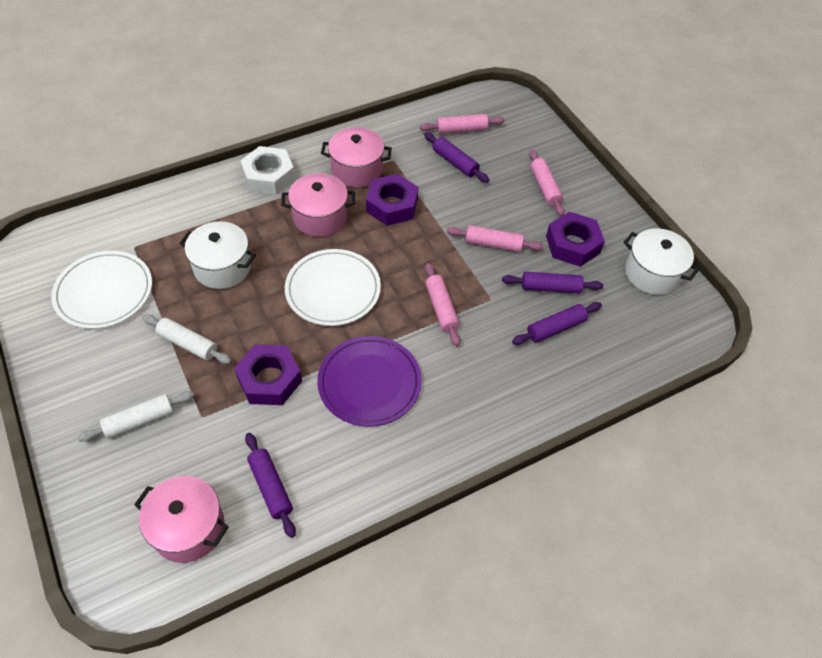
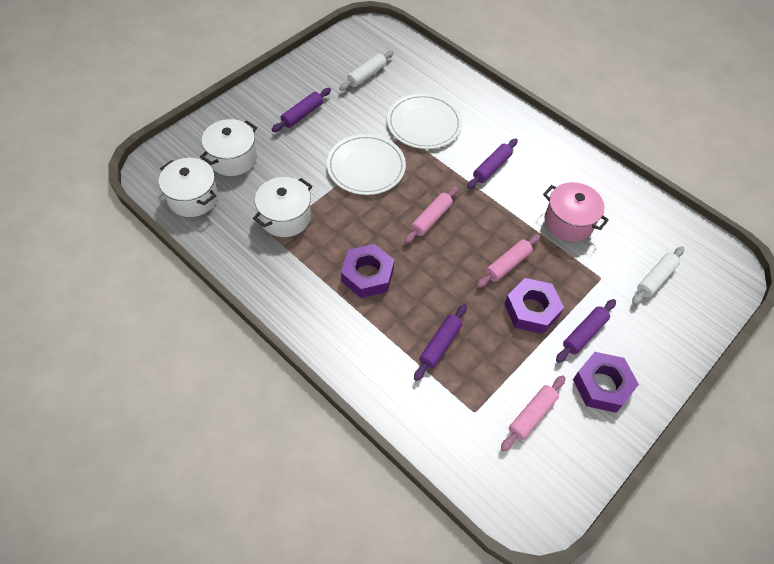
pink pot: 3 -> 1
pink rolling pin: 4 -> 3
purple plate: 1 -> 0
white nut: 1 -> 0
white pot: 2 -> 3

